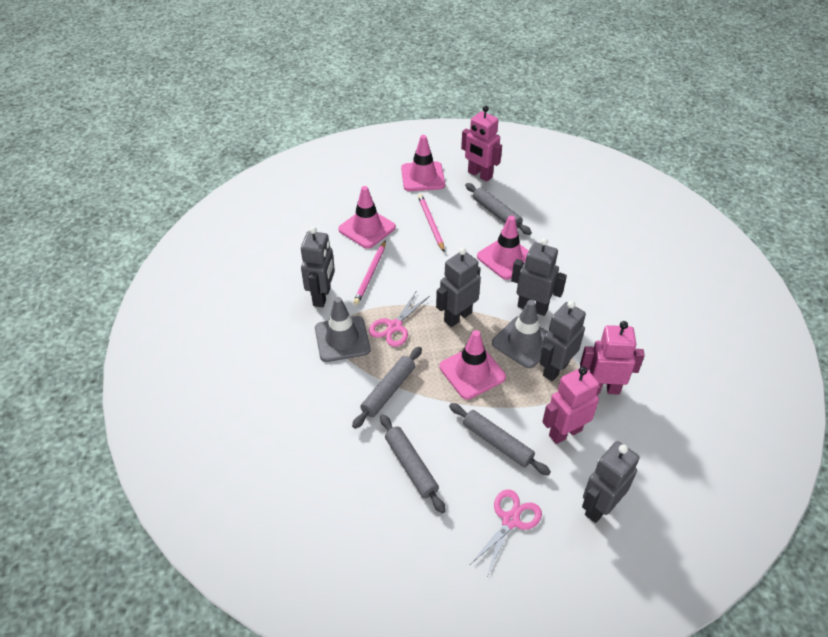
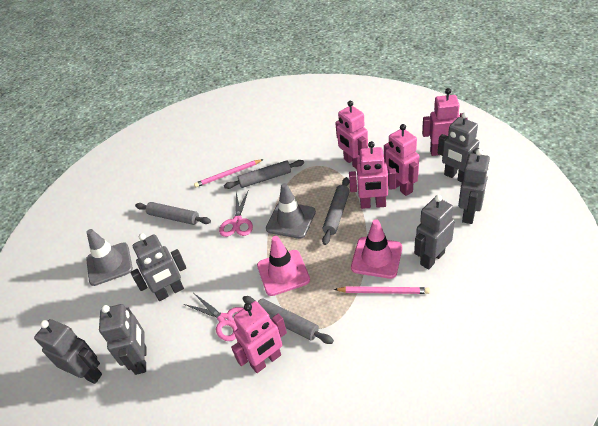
grey robot: 5 -> 6
pink robot: 3 -> 5
pink traffic cone: 4 -> 2

